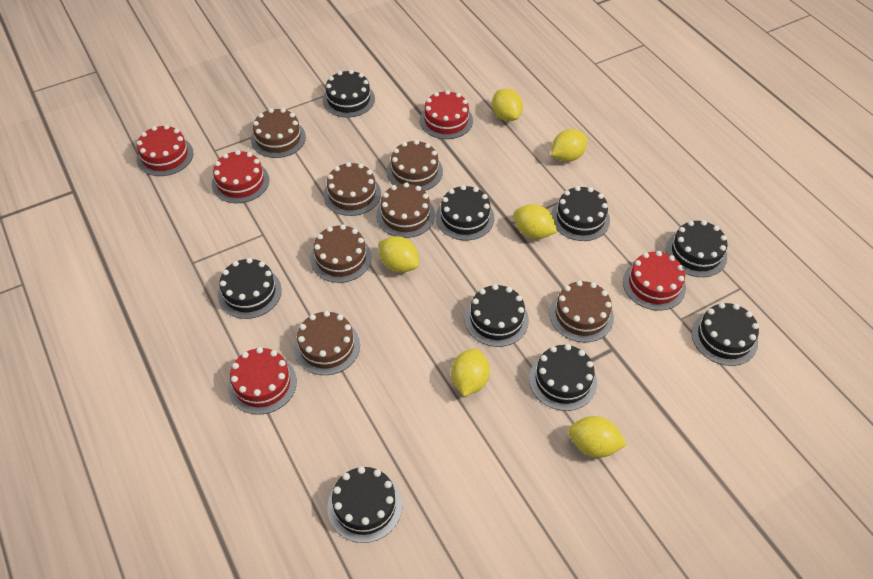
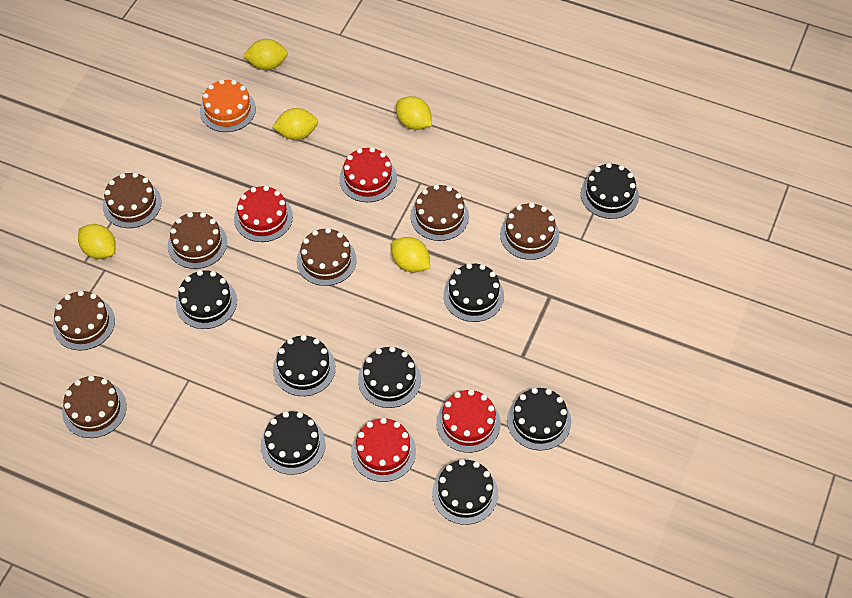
black cake: 9 -> 8
orange cake: 0 -> 1
red cake: 5 -> 4
yellow lemon: 6 -> 5

